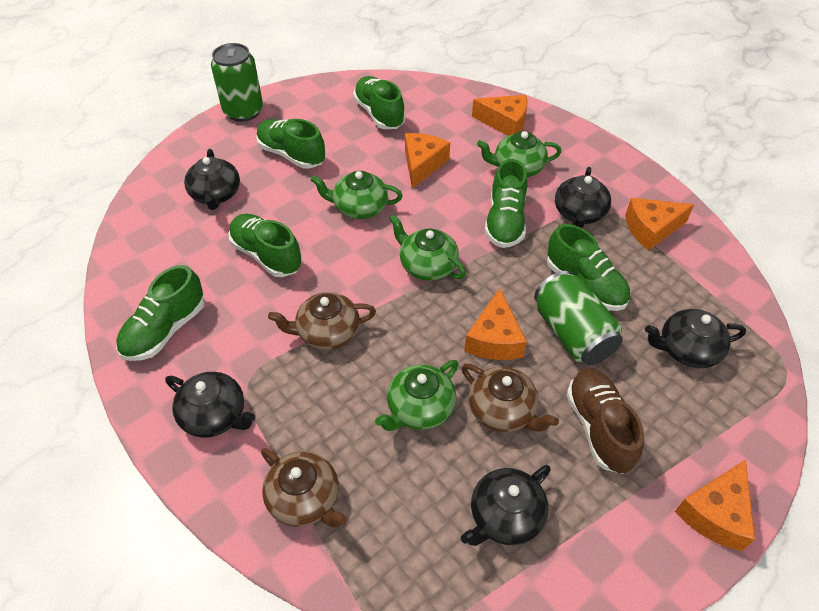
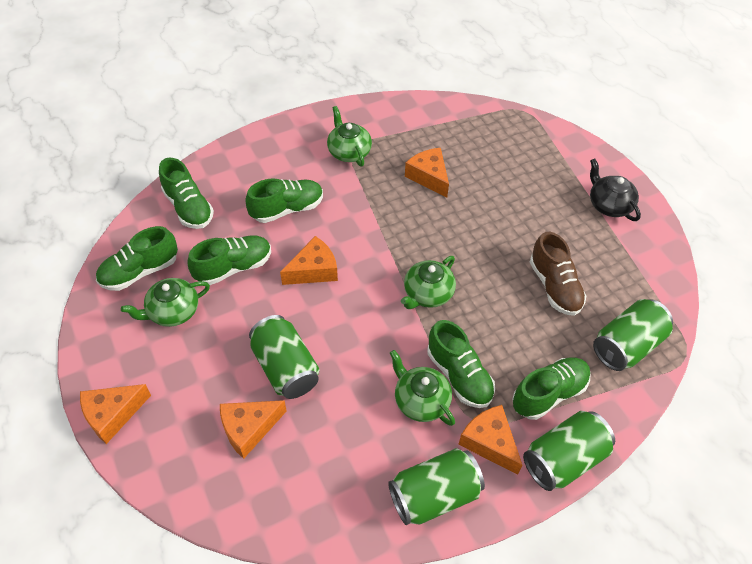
black teapot: 5 -> 1
brown teapot: 3 -> 0
green can: 2 -> 4

